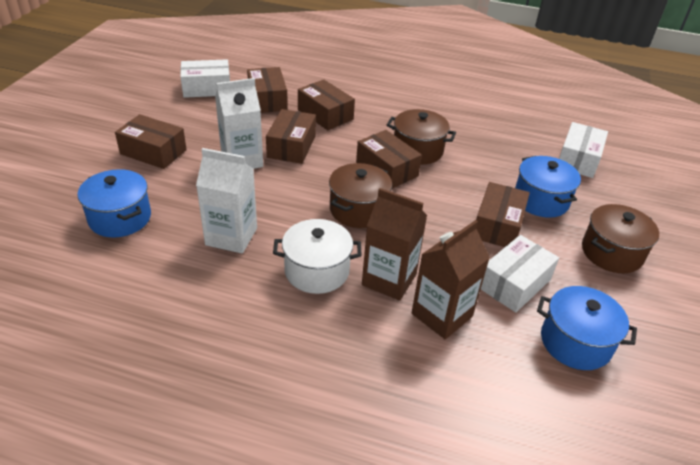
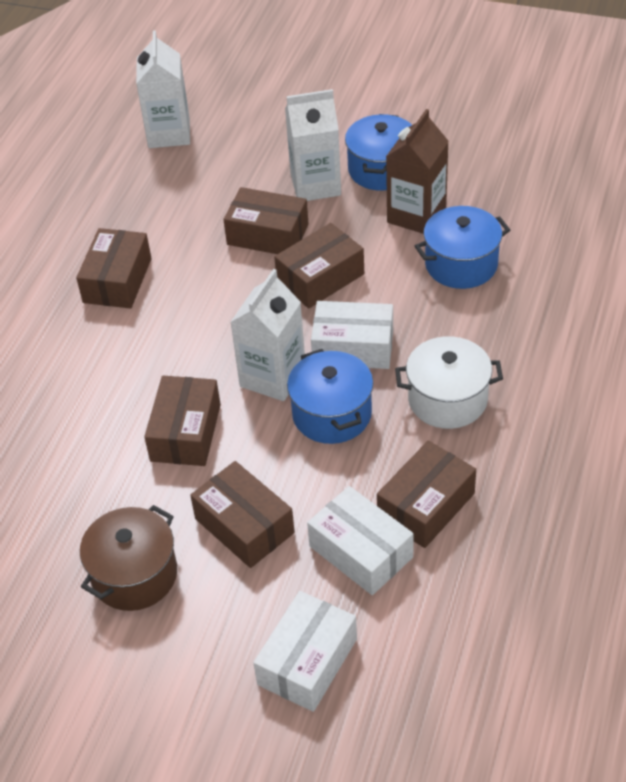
brown carton: 2 -> 1
brown pot: 3 -> 1
white carton: 2 -> 3

